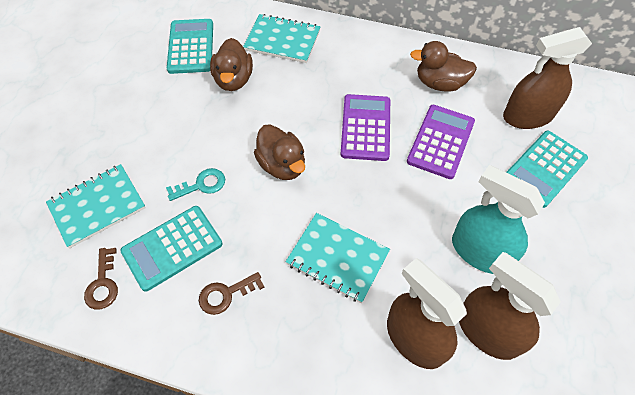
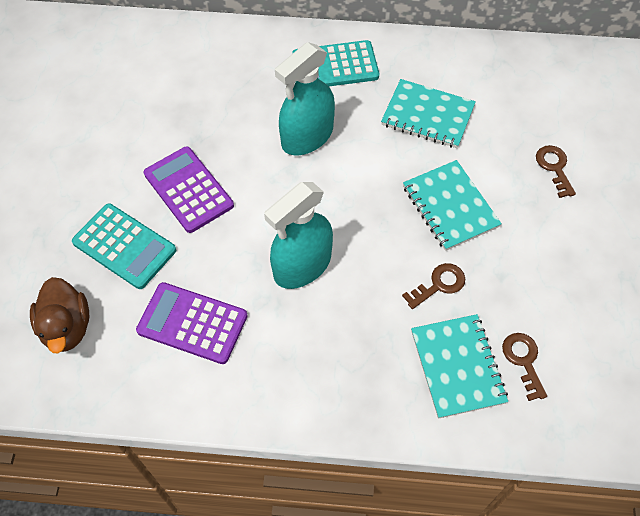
brown duck: 3 -> 1
brown key: 2 -> 3
brown spray bottle: 3 -> 0
turquoise calculator: 3 -> 2
turquoise key: 1 -> 0
turquoise spray bottle: 1 -> 2

